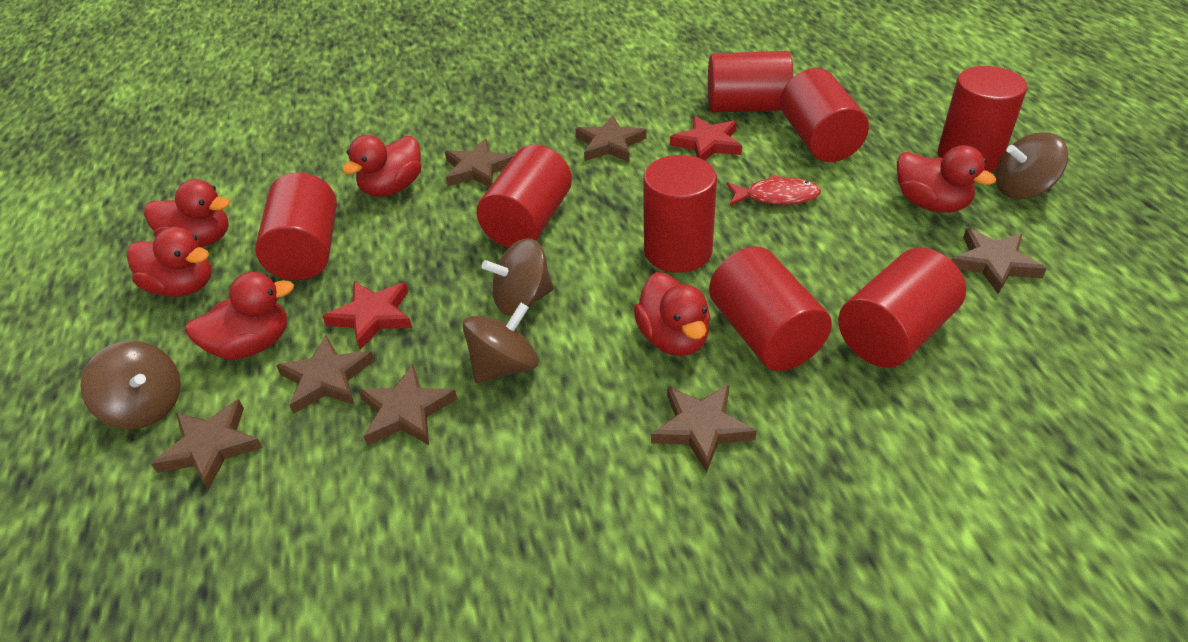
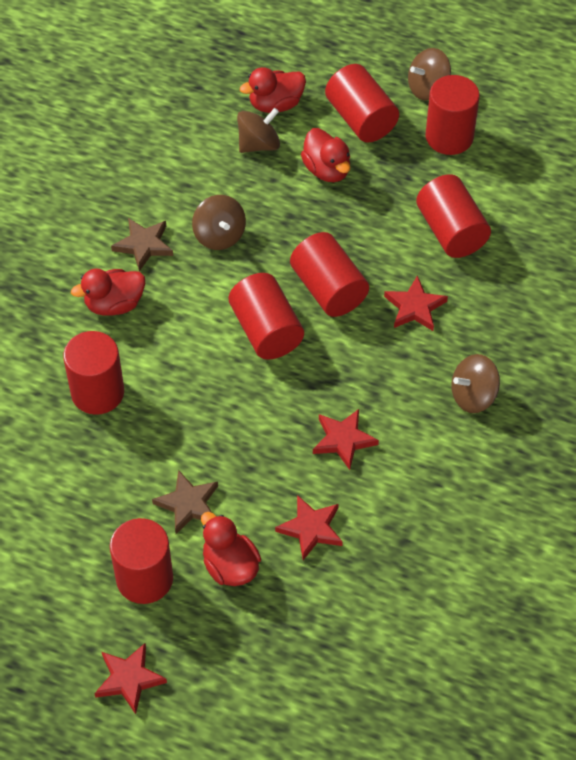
brown star: 7 -> 2
red cylinder: 8 -> 7
red duck: 6 -> 4
red fish: 1 -> 0
red star: 2 -> 4

